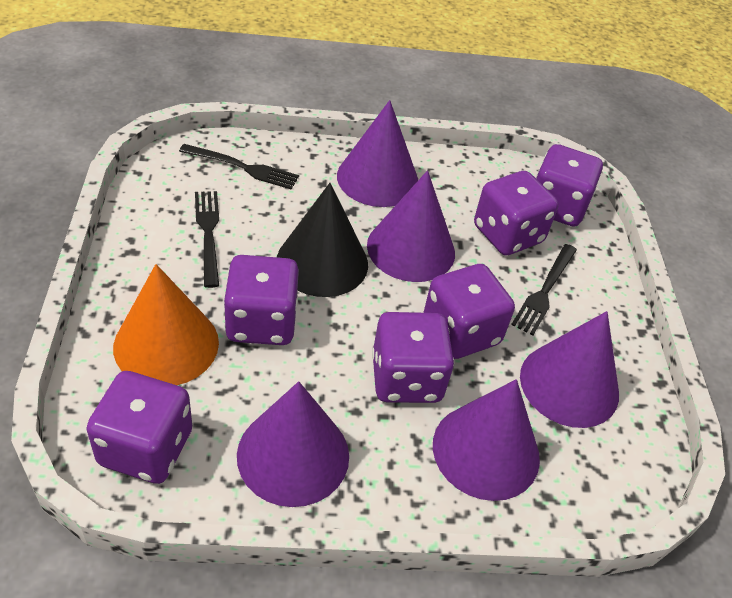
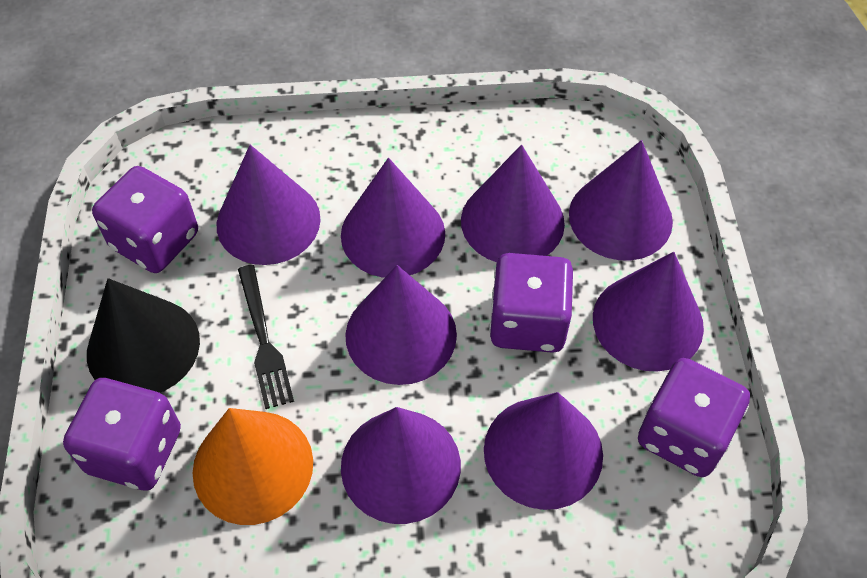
black fork: 3 -> 1
purple cone: 5 -> 8
purple dice: 6 -> 4

